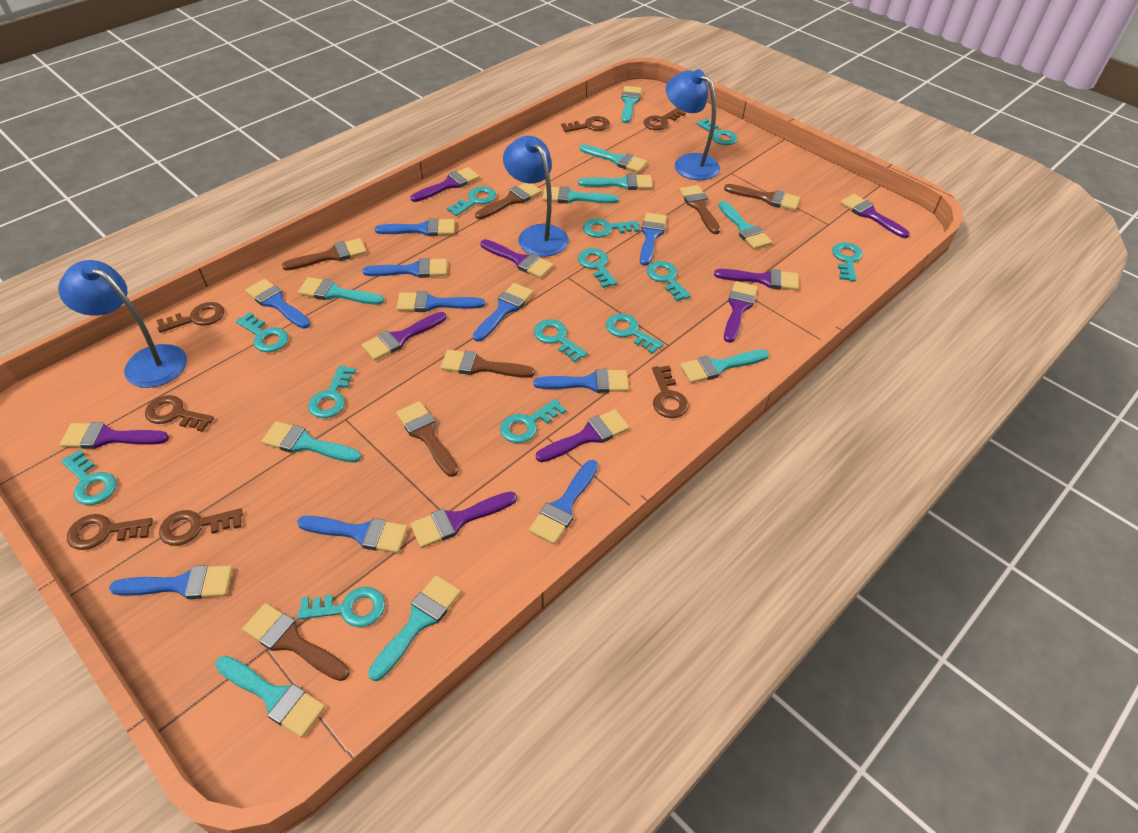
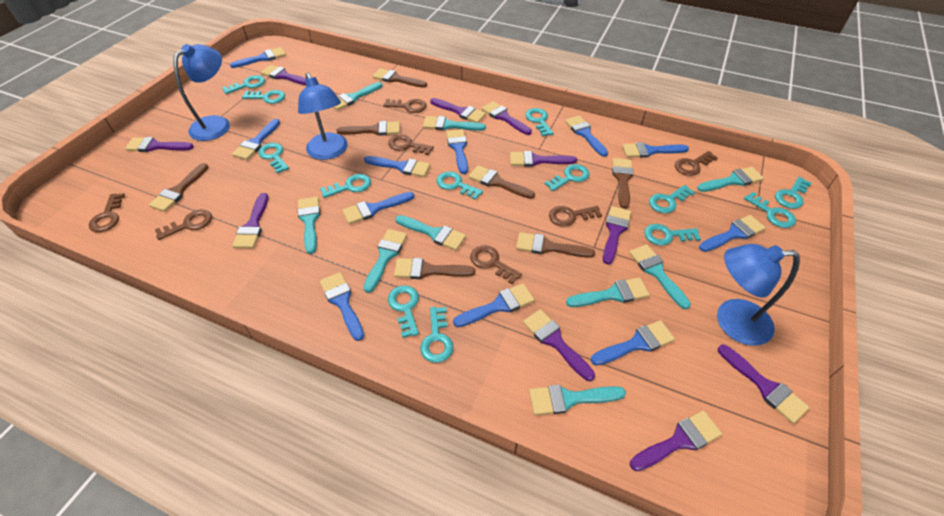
blue brush: 10 -> 11
purple brush: 9 -> 10
turquoise brush: 10 -> 9

